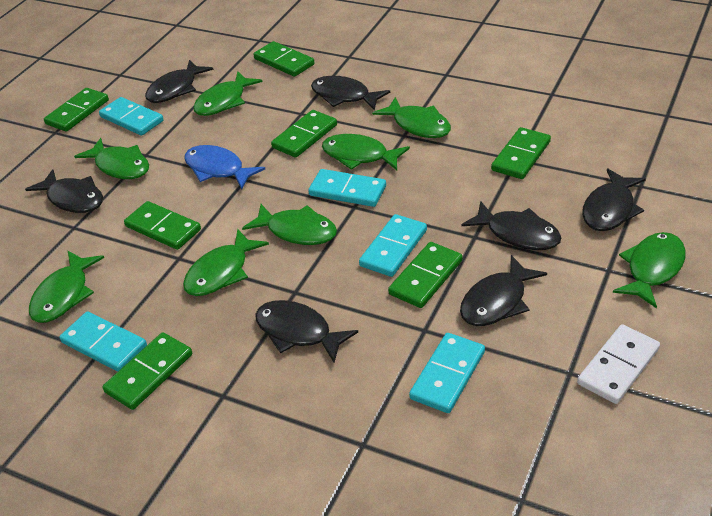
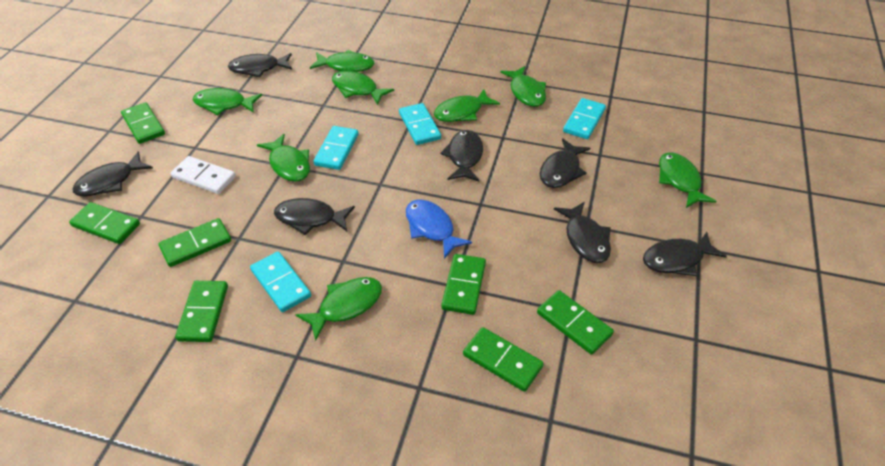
turquoise domino: 5 -> 4

